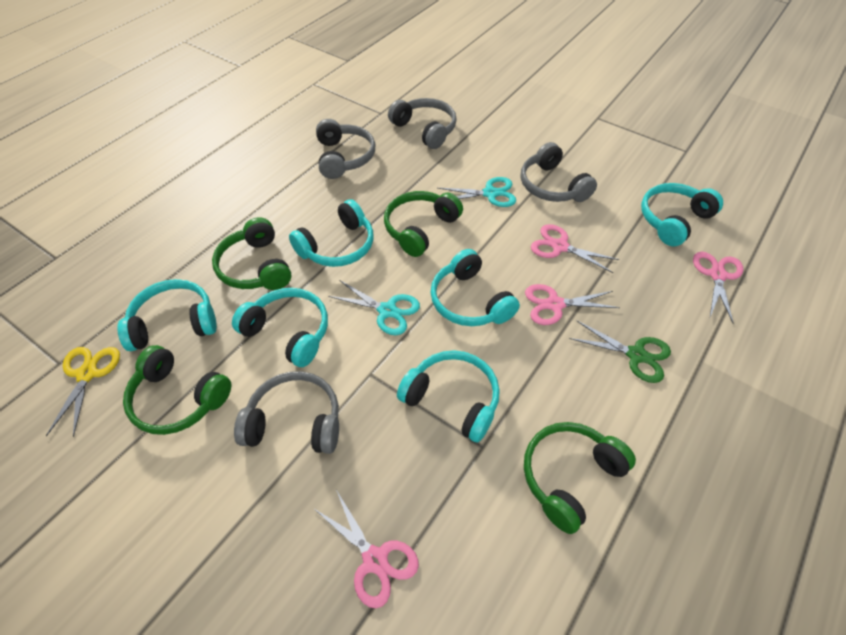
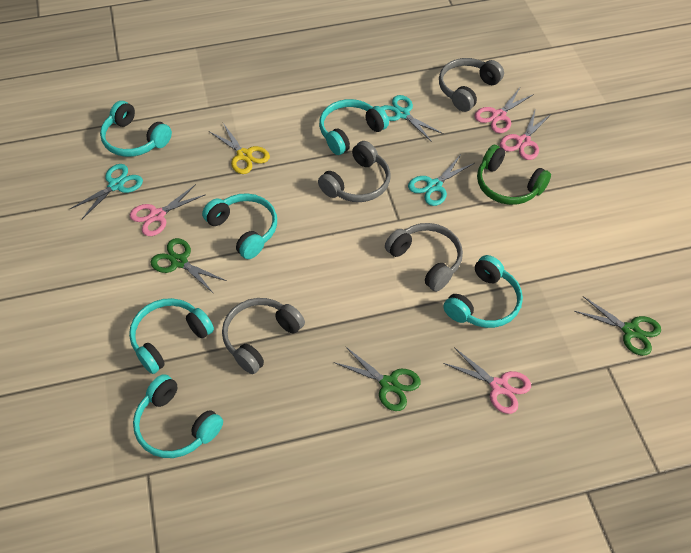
green headphones: 4 -> 1
green scissors: 1 -> 3
turquoise scissors: 2 -> 3

